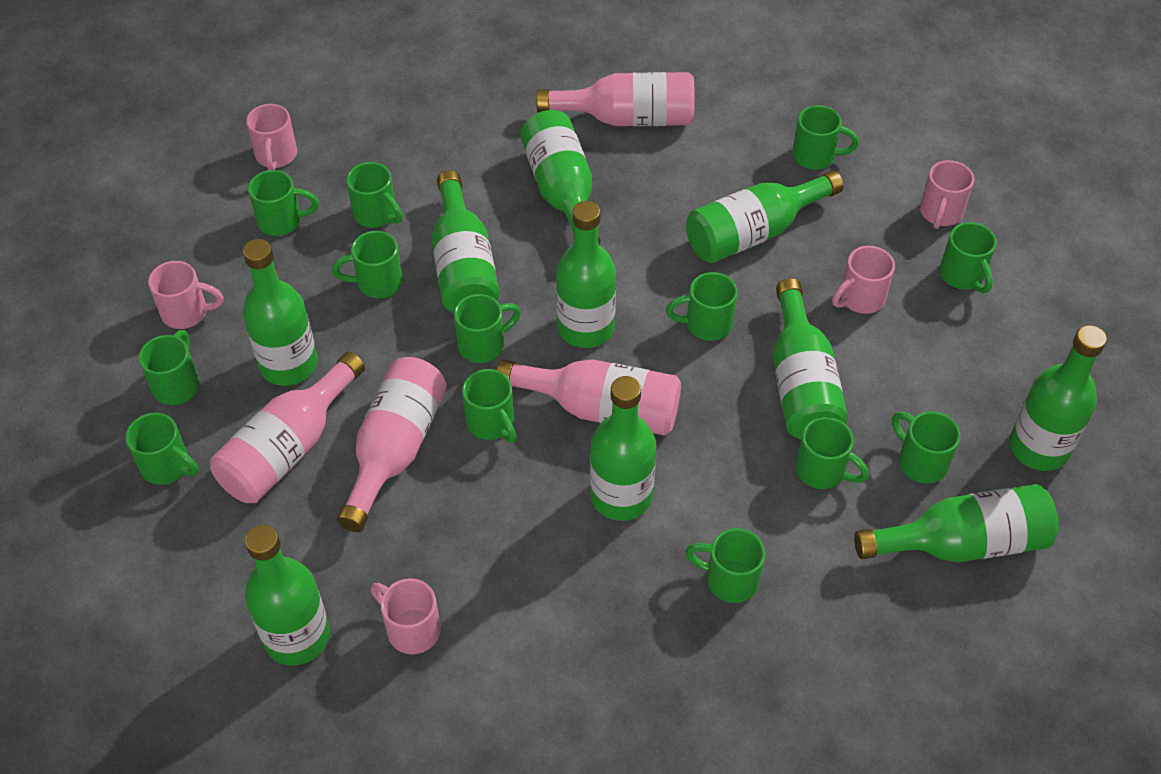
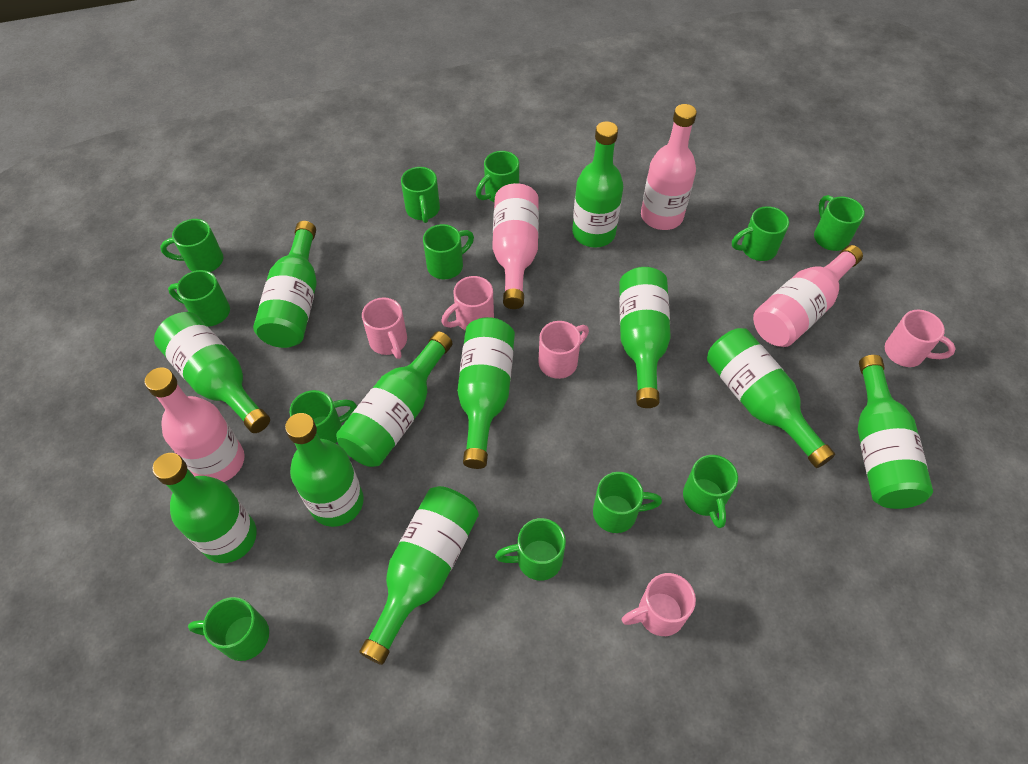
green bottle: 10 -> 11
green mug: 13 -> 12

